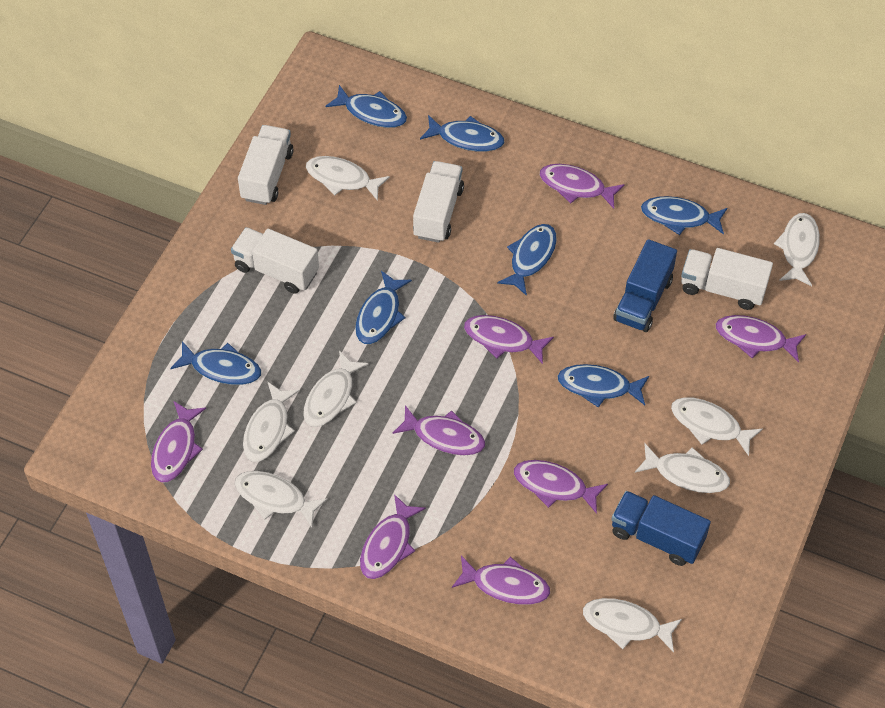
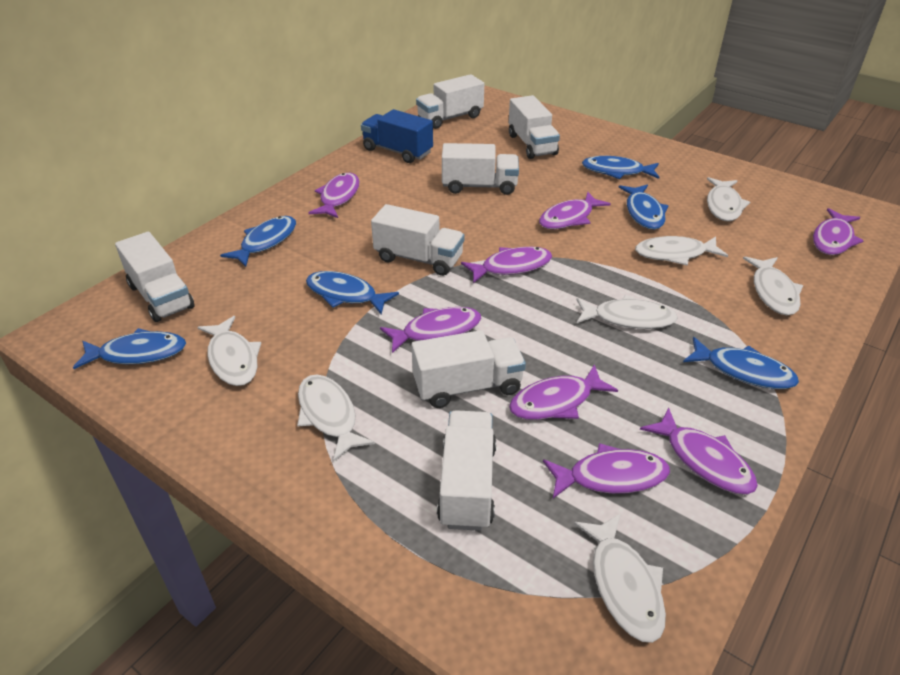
blue fish: 7 -> 6
blue truck: 2 -> 1
white fish: 8 -> 7
white truck: 4 -> 7

